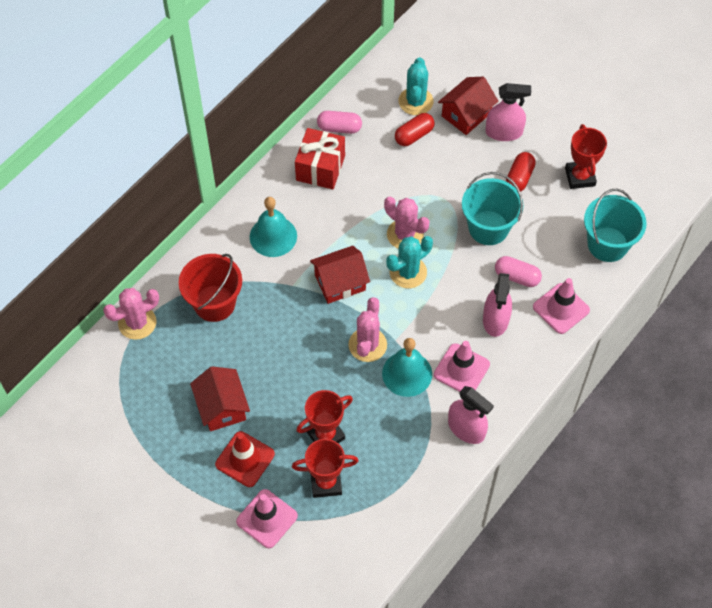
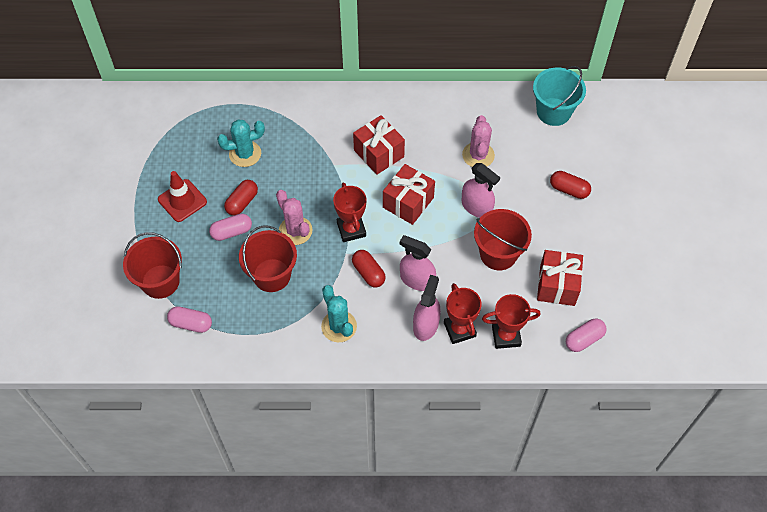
pink cactus: 3 -> 2
pink capsule: 2 -> 3
pink traffic cone: 3 -> 0
red bucket: 1 -> 3
red capsule: 2 -> 3
red gift: 1 -> 3
red house: 3 -> 0
turquoise bell: 2 -> 0
turquoise bucket: 2 -> 1

